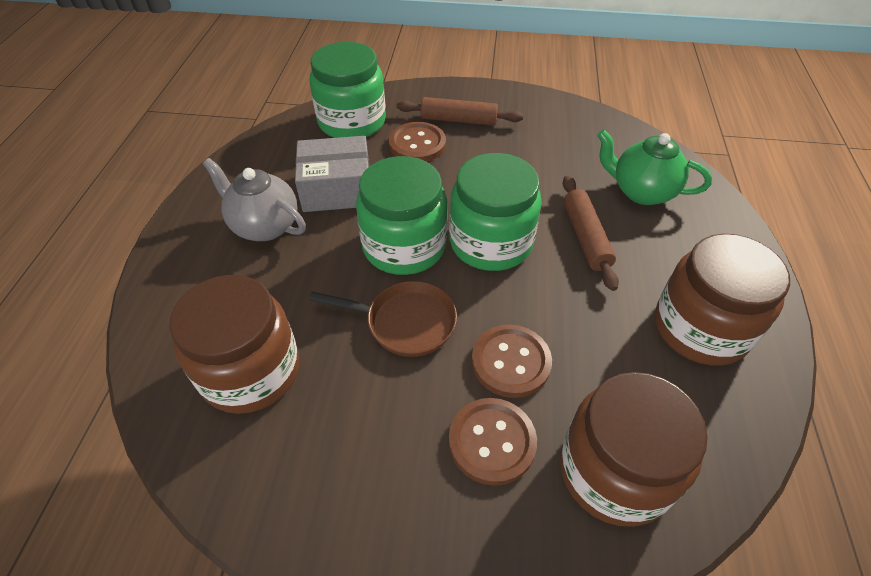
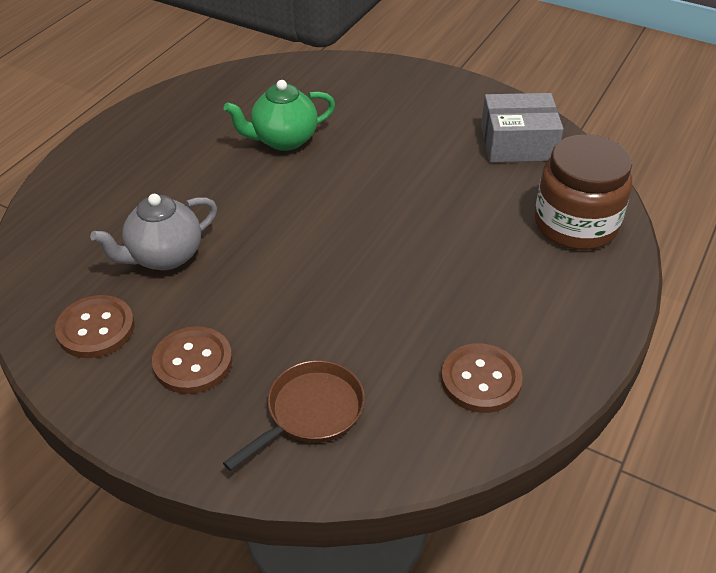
brown jar: 3 -> 1
brown rolling pin: 2 -> 0
green jar: 3 -> 0

